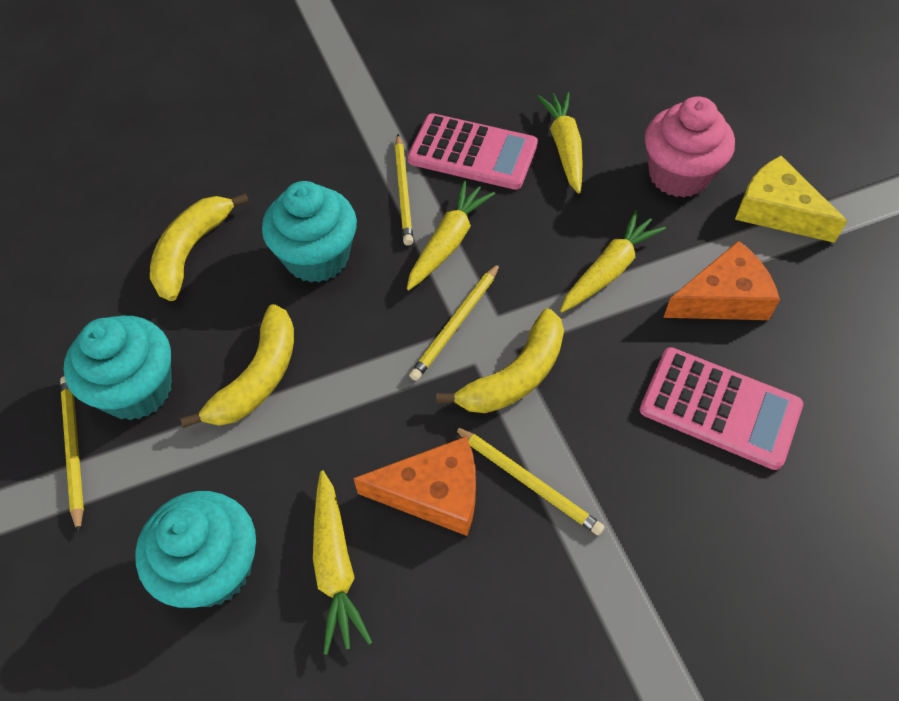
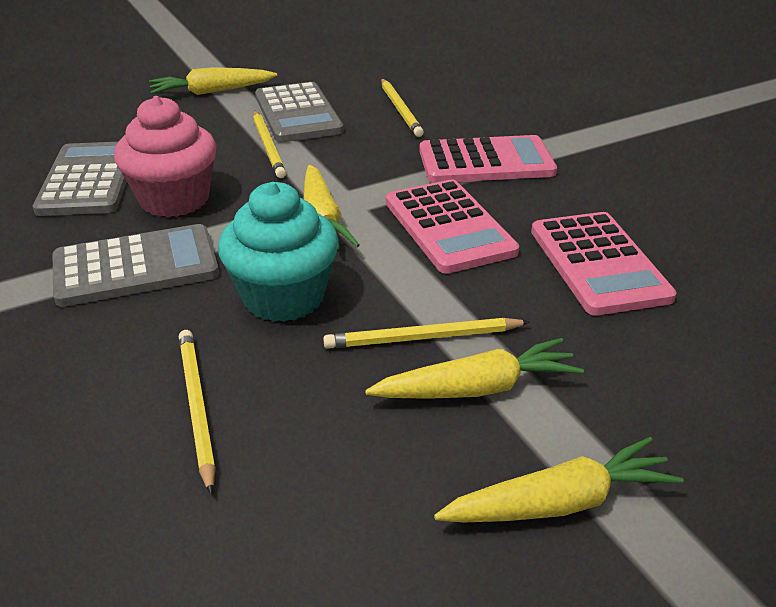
grey calculator: 0 -> 3
orange cheese: 2 -> 0
pink calculator: 2 -> 3
turquoise cupcake: 3 -> 1
yellow banana: 3 -> 0
yellow cheese: 1 -> 0

